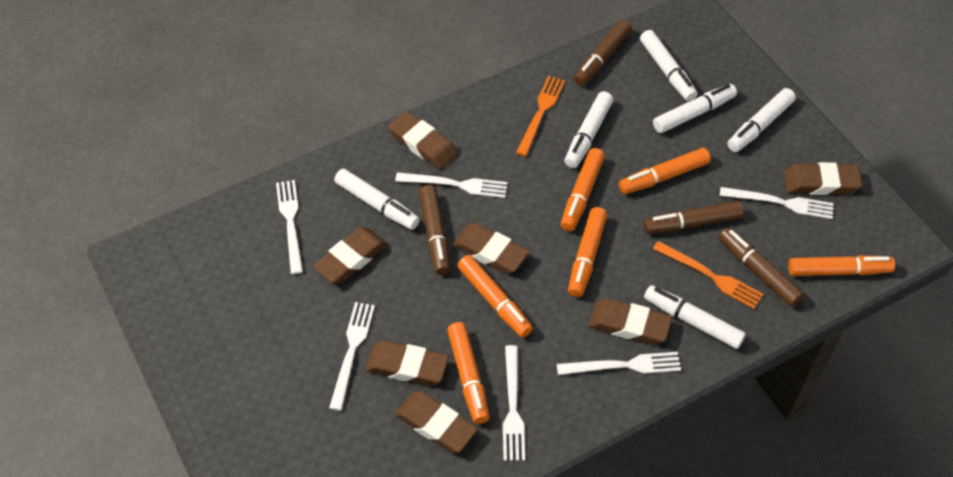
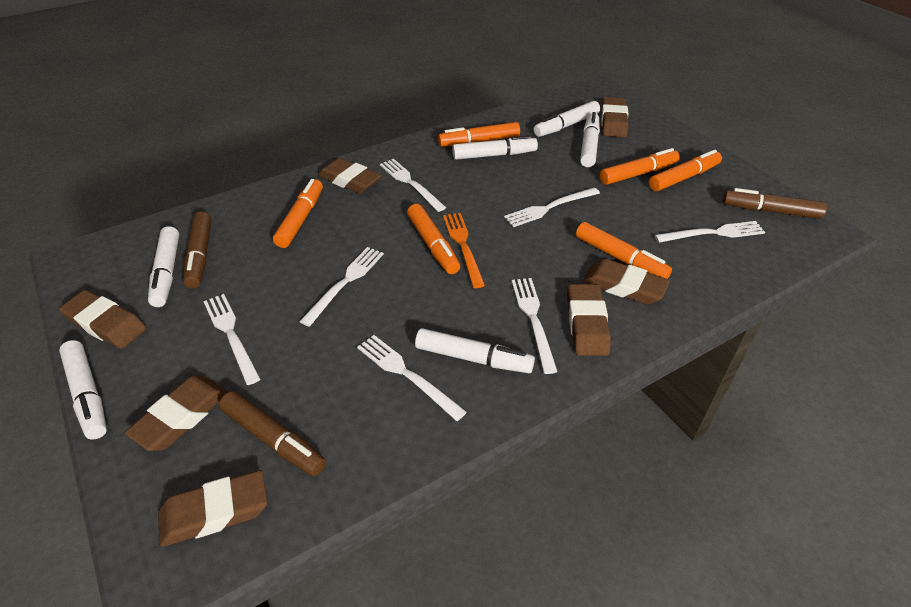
brown marker: 4 -> 3
orange fork: 2 -> 1
white fork: 6 -> 7

